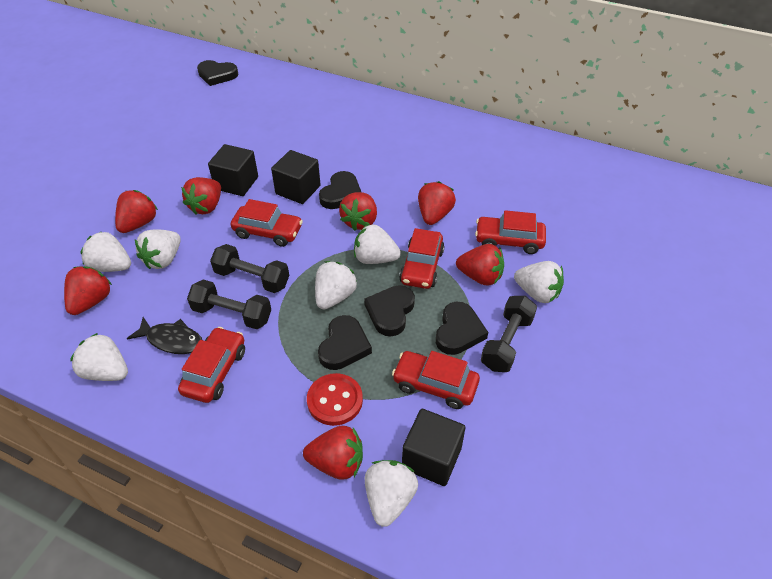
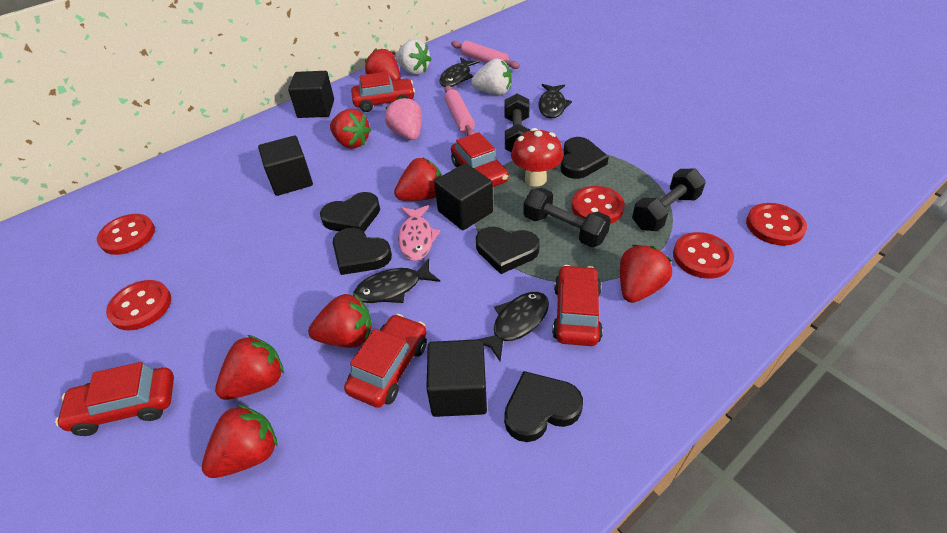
black cube: 3 -> 4
black fish: 1 -> 4
pink fish: 0 -> 1
pink rolling pin: 0 -> 2
pink strawberry: 0 -> 1
red button: 1 -> 5
red mushroom: 0 -> 1
white strawberry: 7 -> 2

